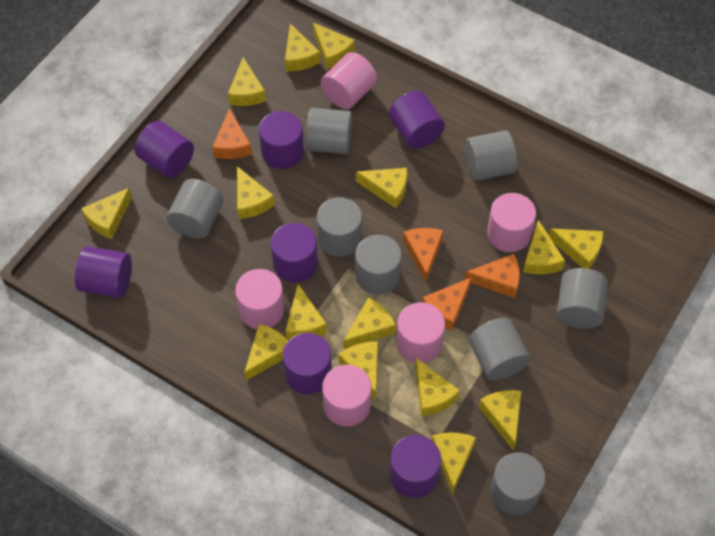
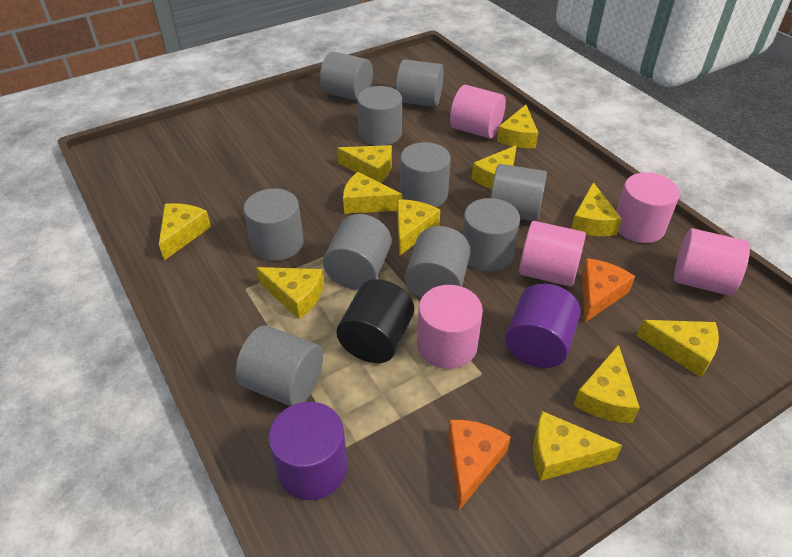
black cylinder: 0 -> 1
grey cylinder: 8 -> 10
orange cheese: 4 -> 2
purple cylinder: 7 -> 2
yellow cheese: 15 -> 11

